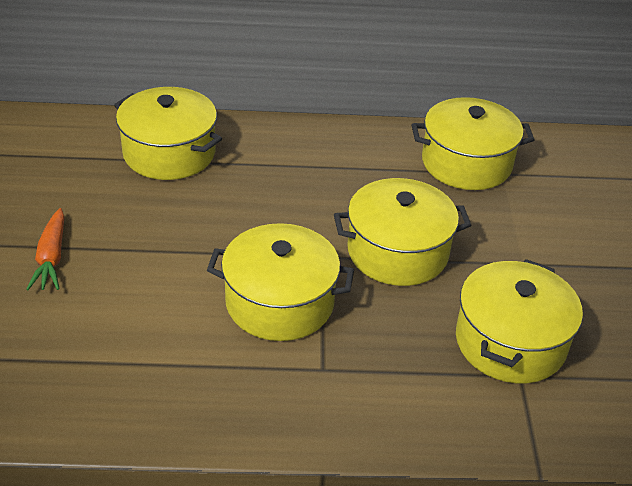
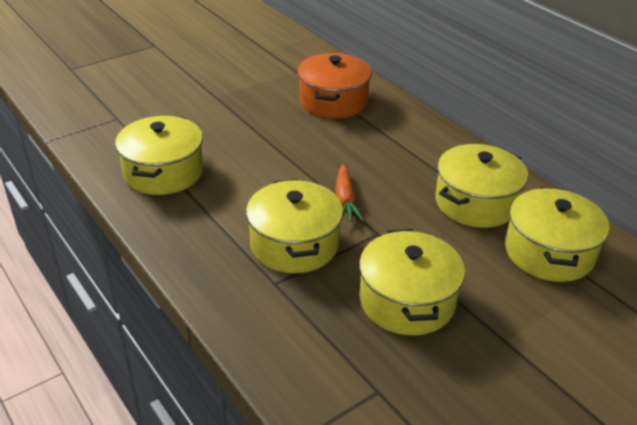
orange pot: 0 -> 1

